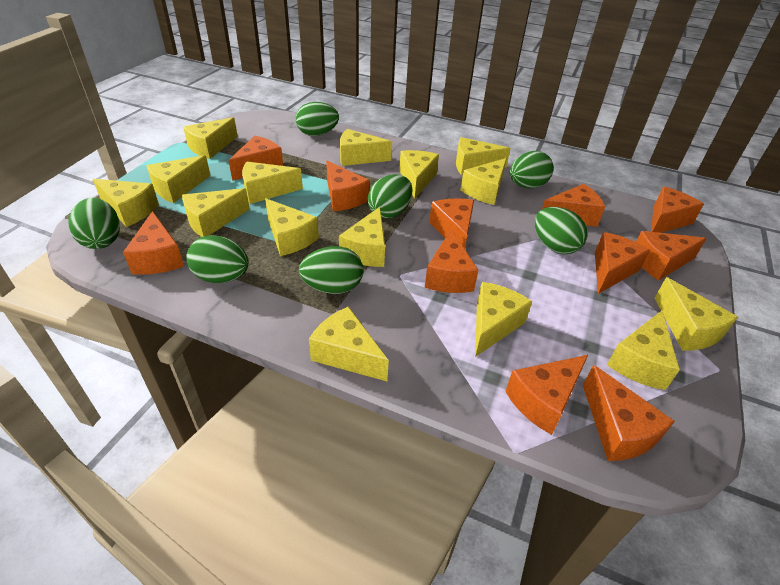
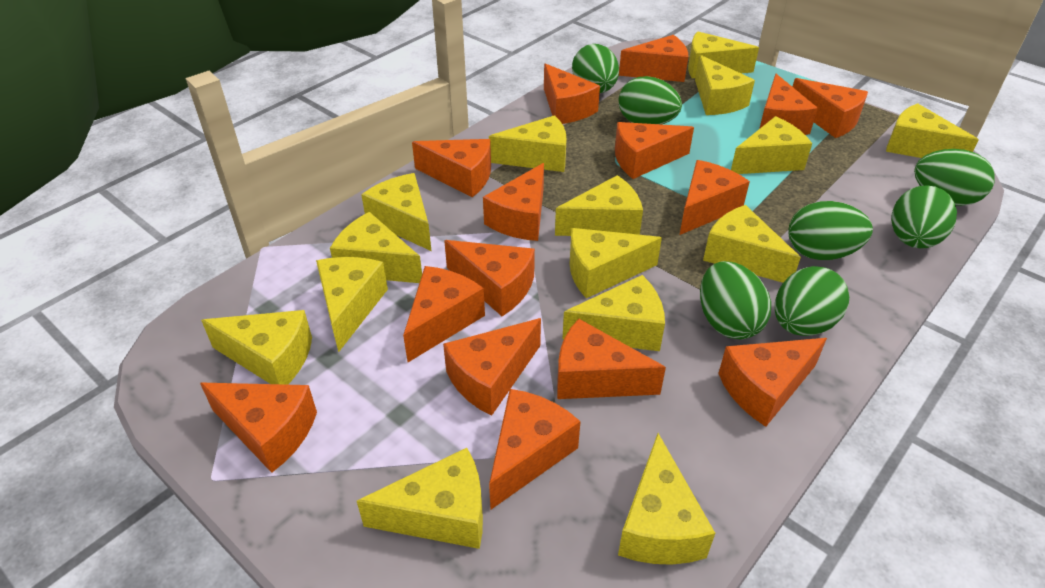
orange cheese: 11 -> 15

